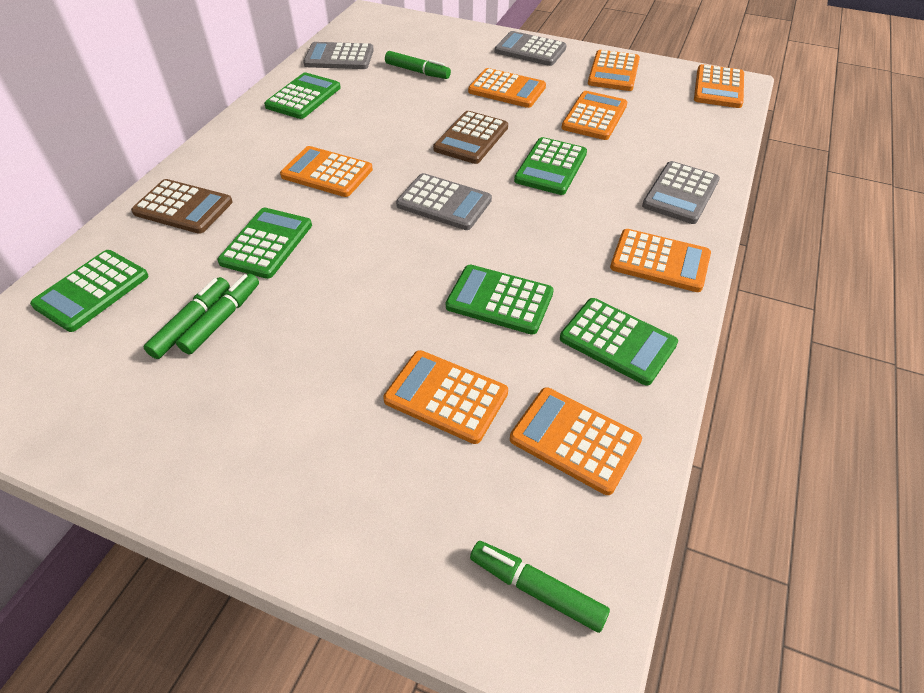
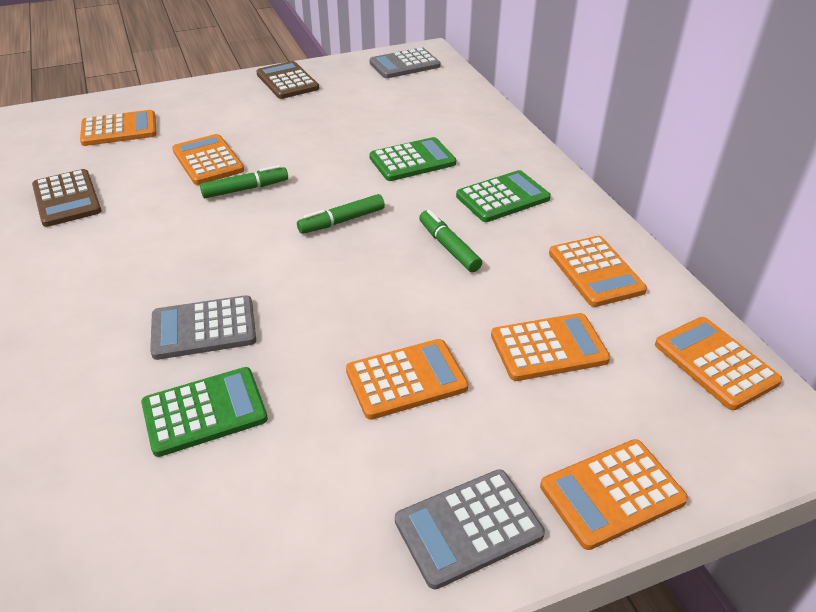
green calculator: 6 -> 3
green marker: 4 -> 3
grey calculator: 4 -> 3
orange calculator: 8 -> 7

